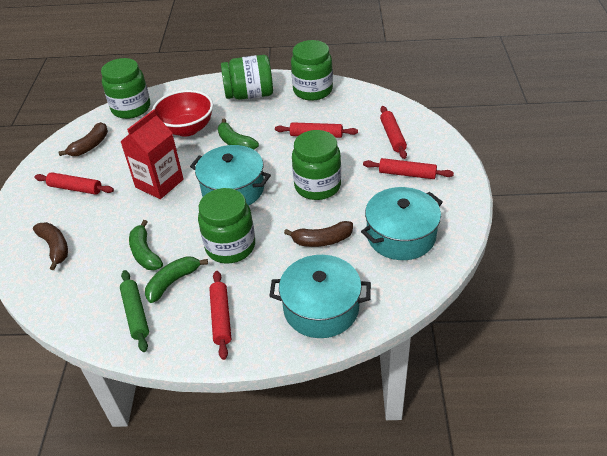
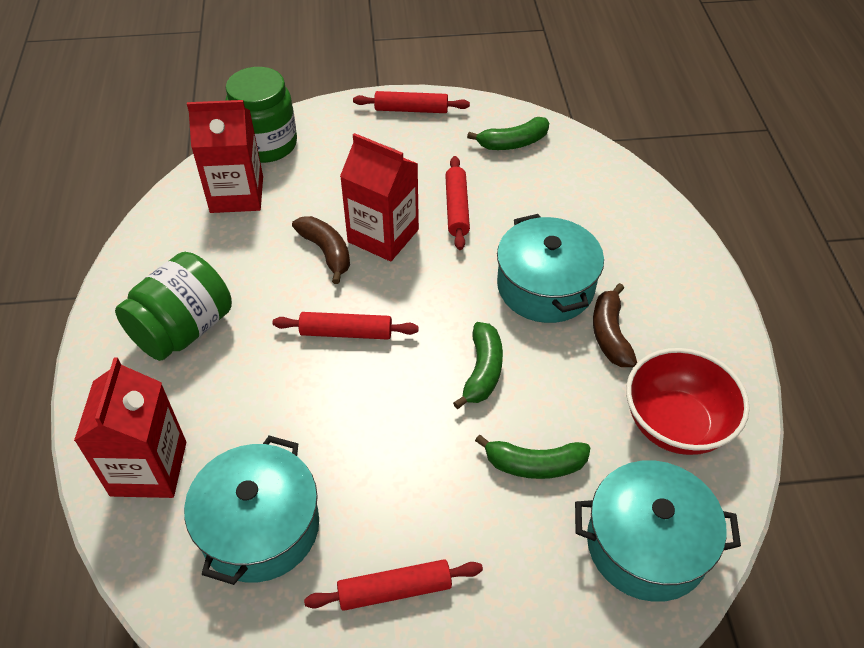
brown banana: 3 -> 2
green jar: 5 -> 2
green rolling pin: 1 -> 0
red carton: 1 -> 3
red rolling pin: 5 -> 4

